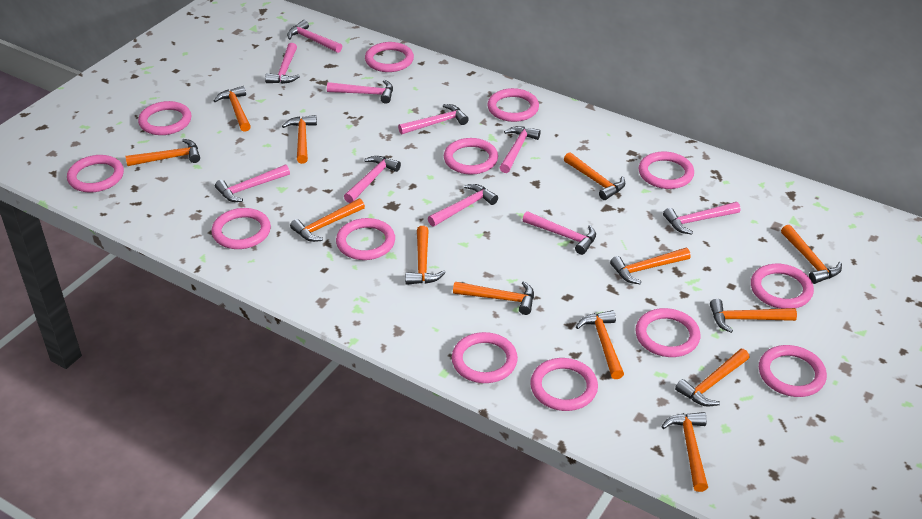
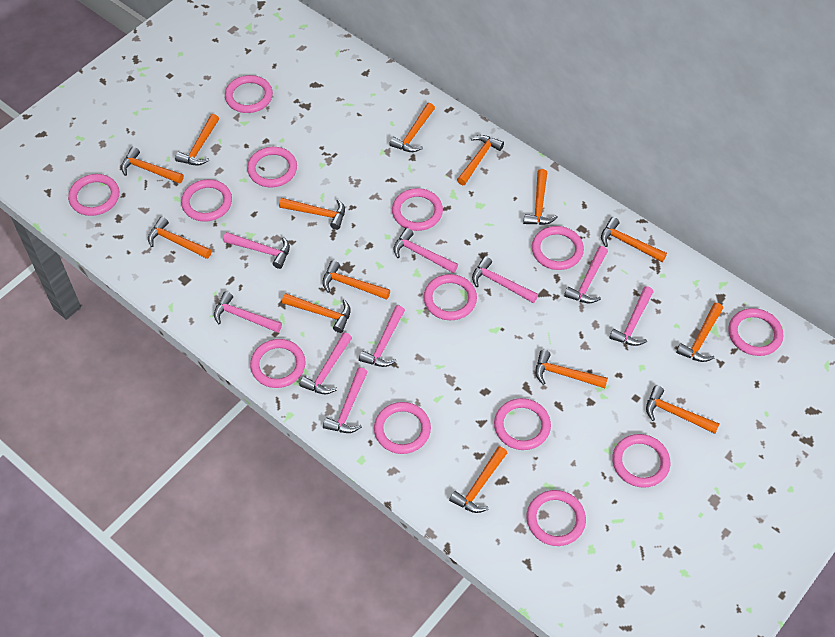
orange hammer: 13 -> 14
pink hammer: 10 -> 9

